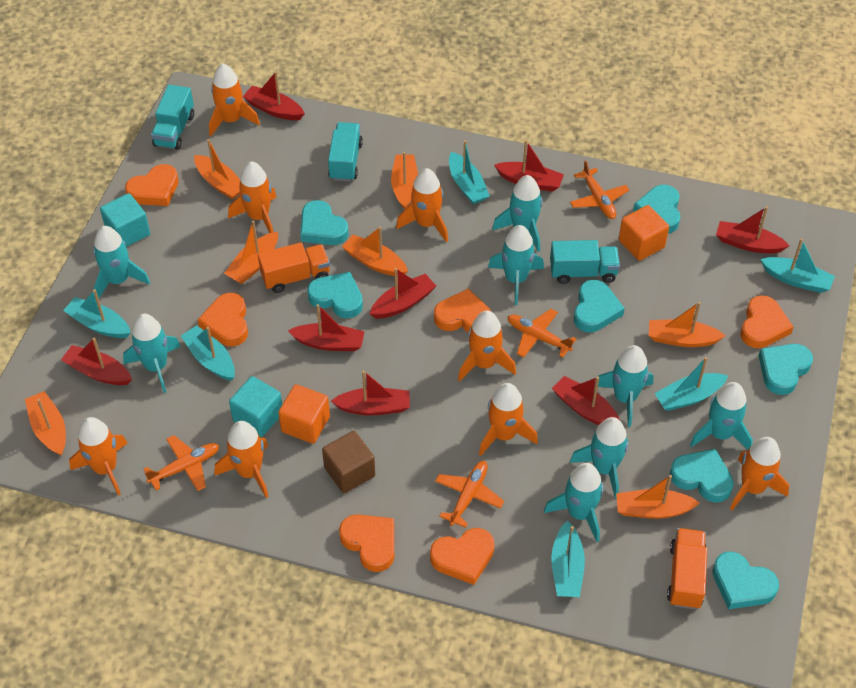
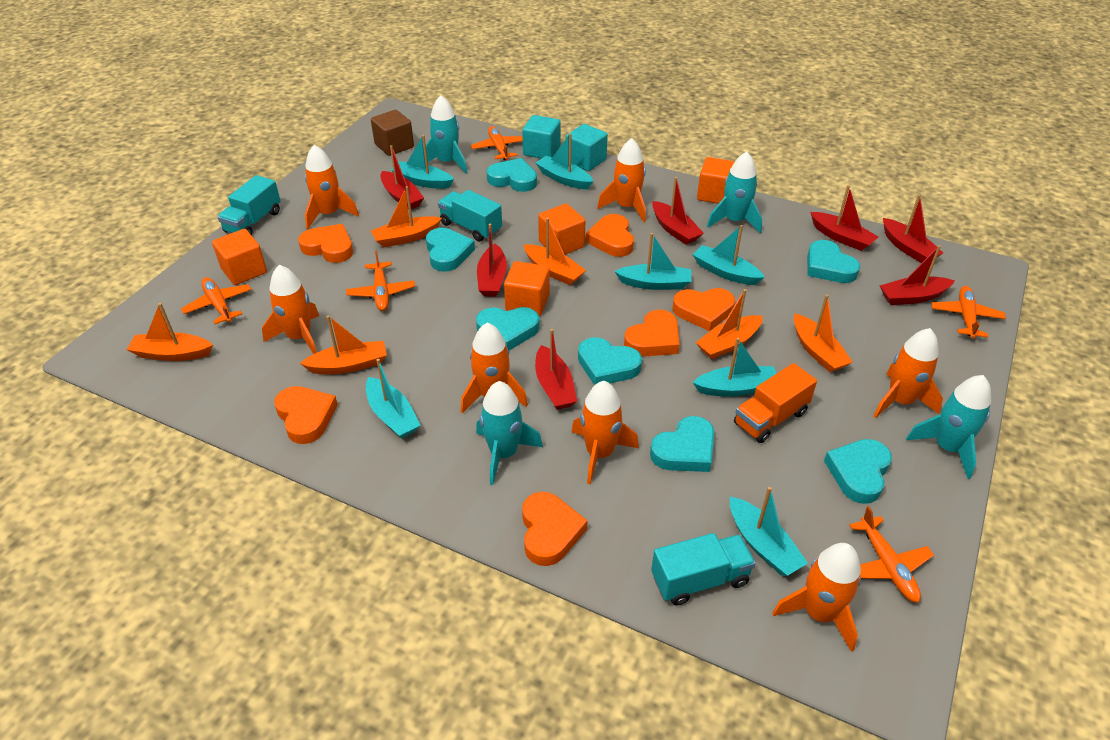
orange boat: 7 -> 6
orange cube: 2 -> 4
orange plane: 4 -> 5
orange rocket: 8 -> 7
orange truck: 2 -> 1
red boat: 8 -> 7
turquoise boat: 6 -> 7
turquoise rocket: 8 -> 4

